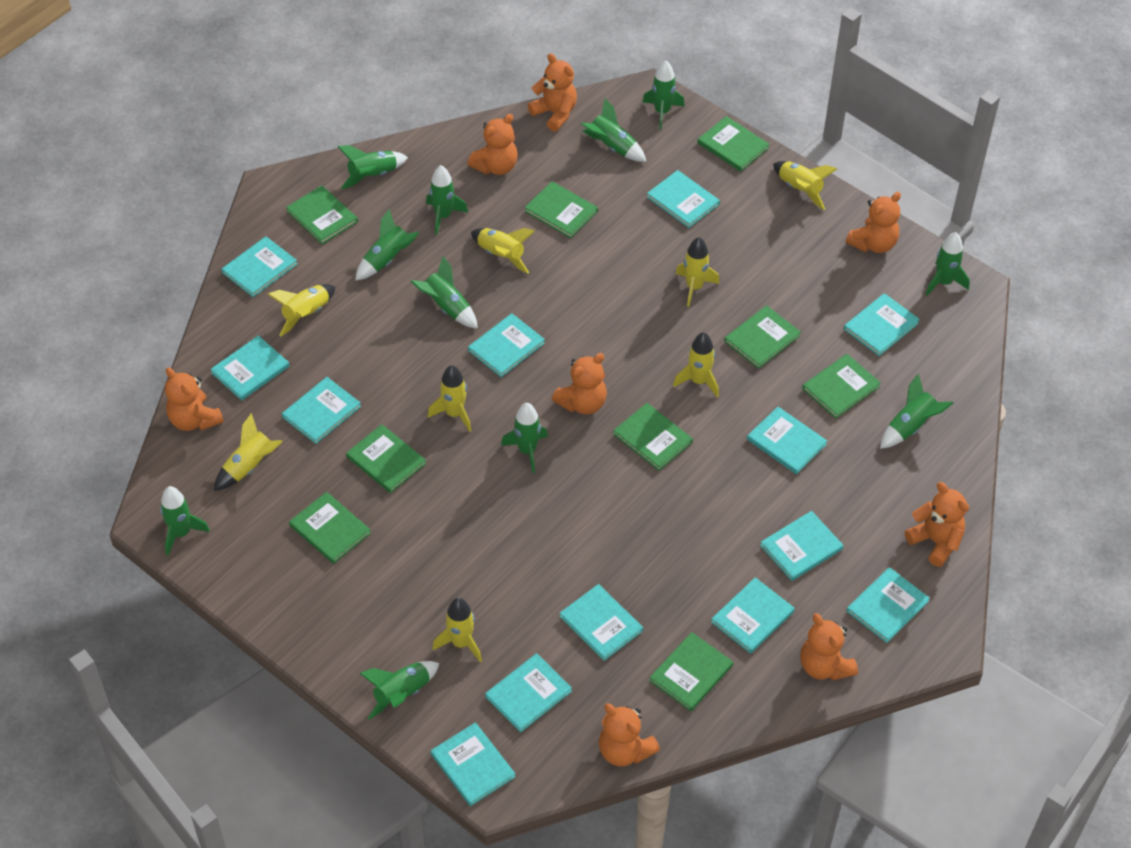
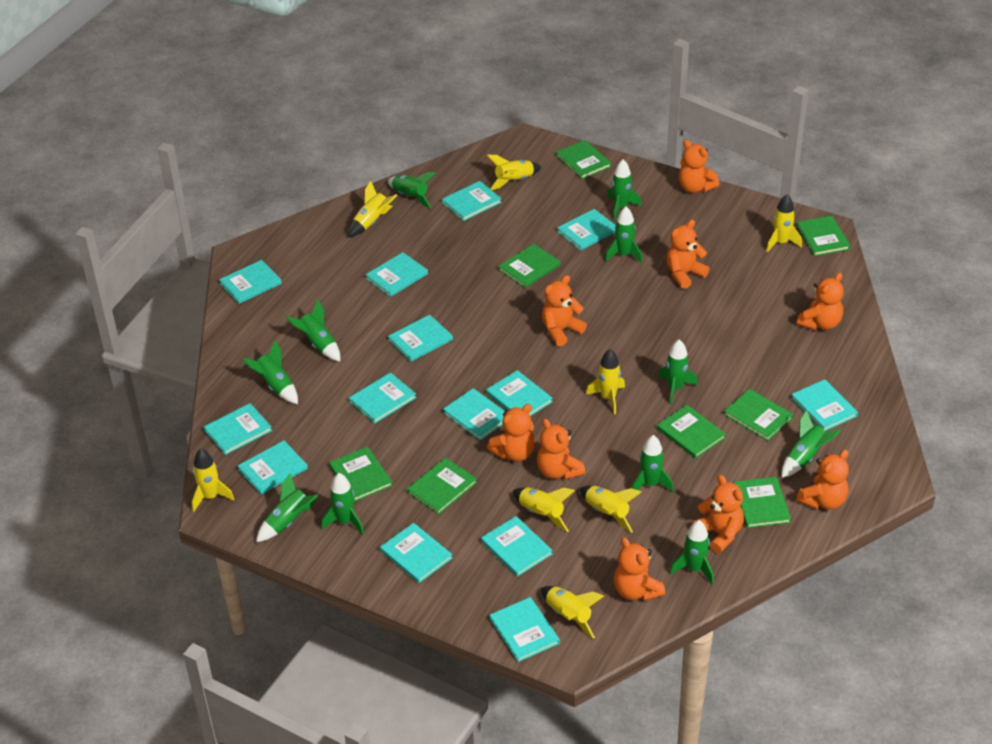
green book: 9 -> 8
orange teddy bear: 8 -> 9
turquoise book: 13 -> 14

